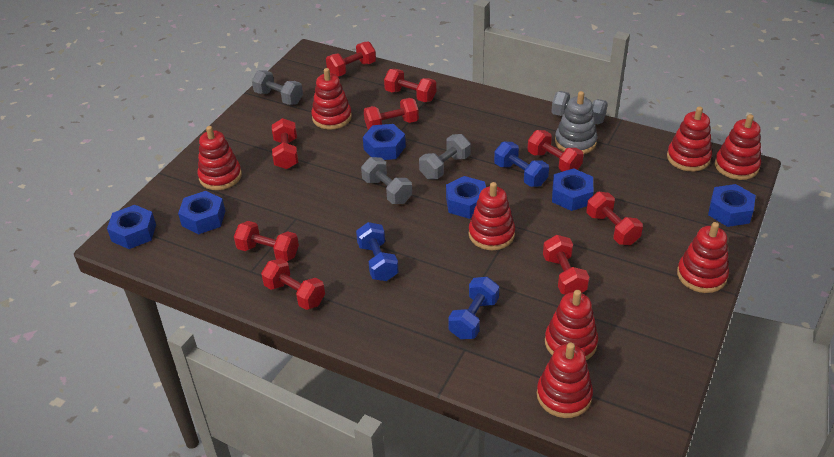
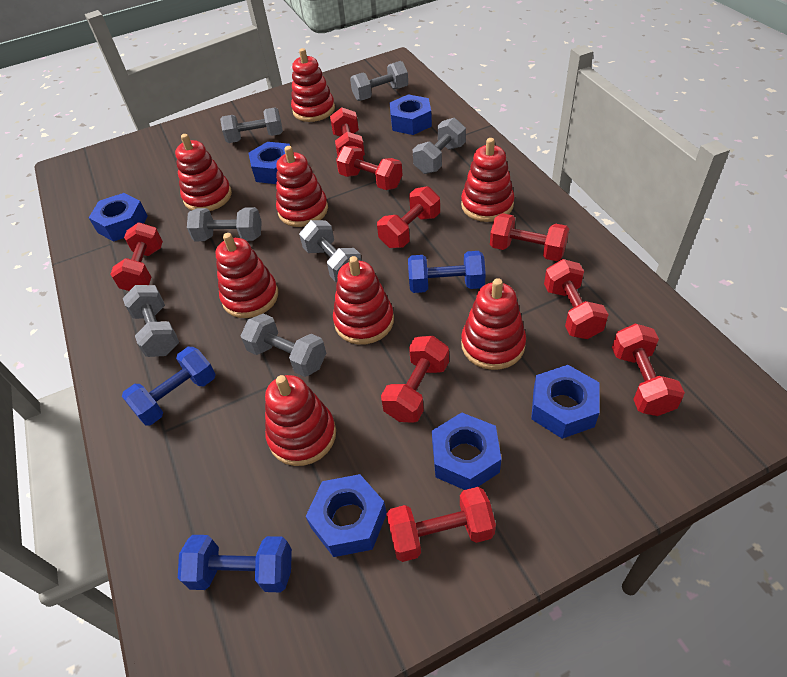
grey dumbbell: 4 -> 7
grey stacking toy: 1 -> 0

